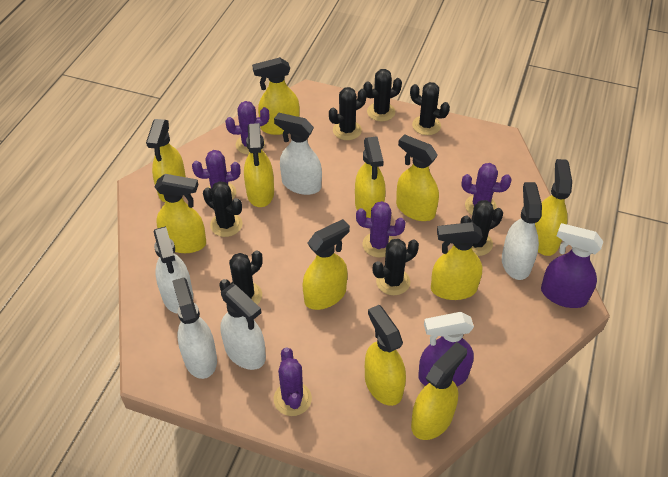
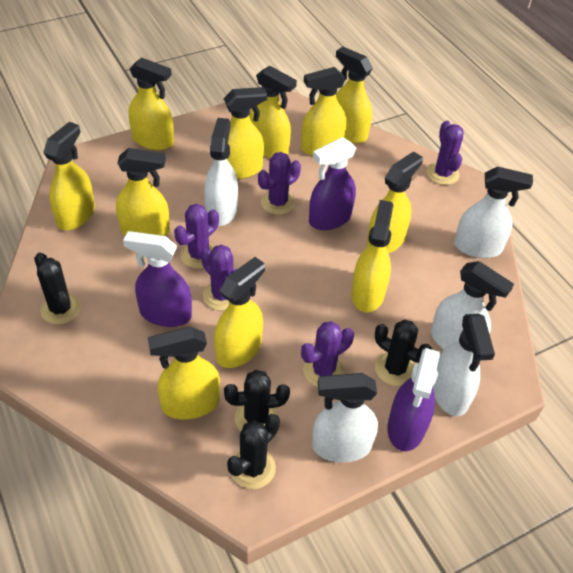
black cactus: 7 -> 4
purple spray bottle: 2 -> 3

